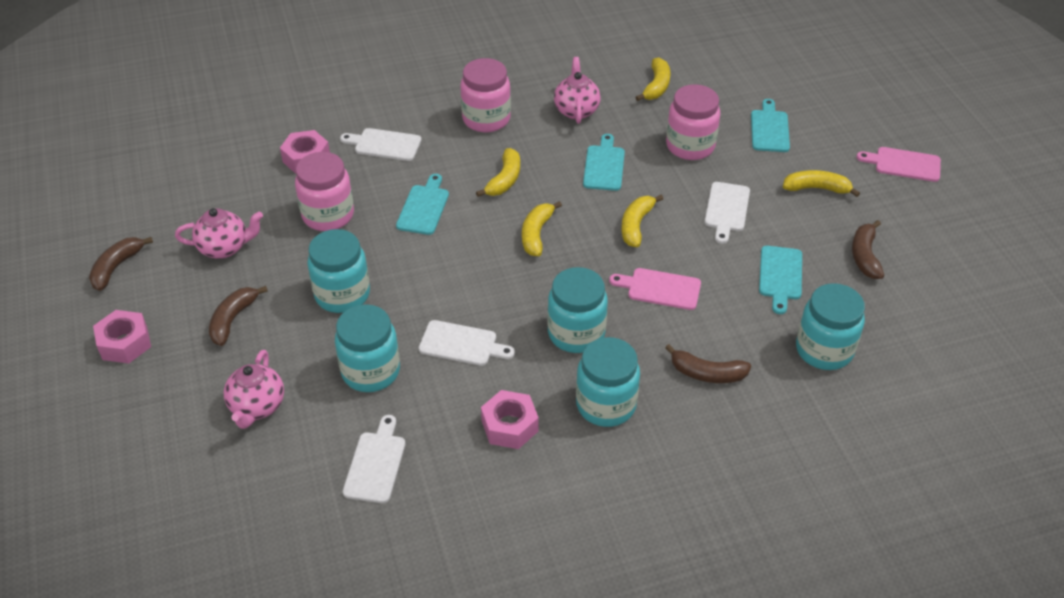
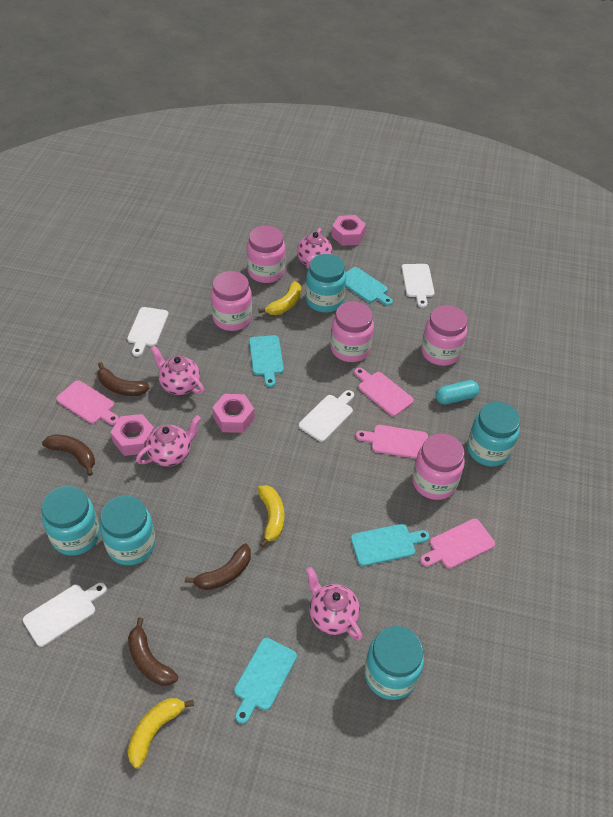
pink cutting board: 2 -> 4
pink jar: 3 -> 5
pink teapot: 3 -> 4
turquoise capsule: 0 -> 1
yellow banana: 5 -> 3

